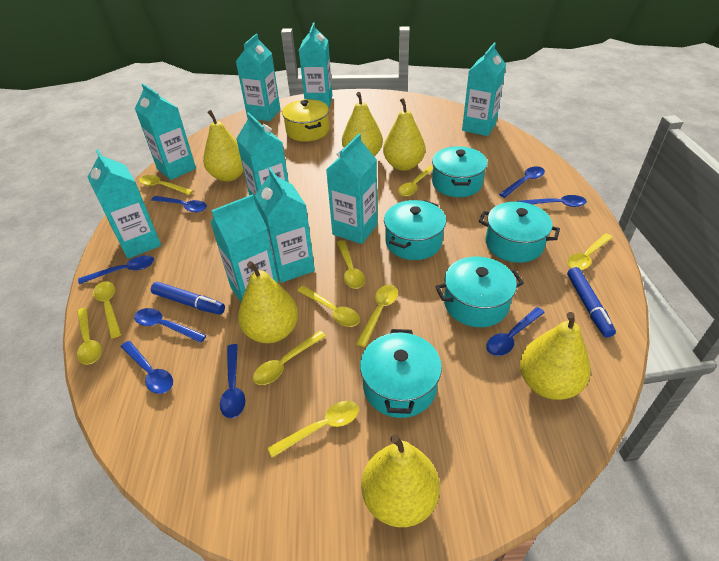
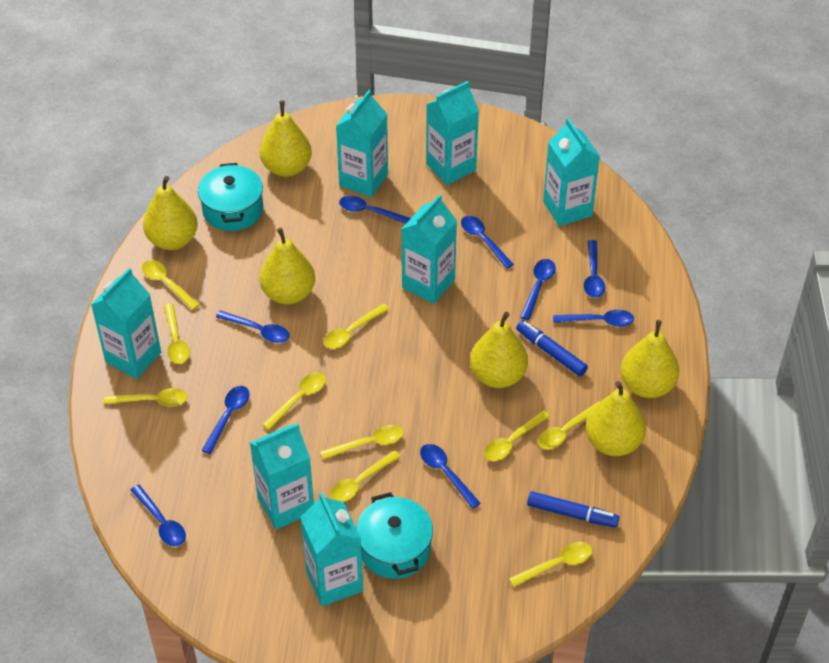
blue spoon: 8 -> 9
turquoise carton: 9 -> 7
turquoise pot: 5 -> 2
yellow pot: 1 -> 0

